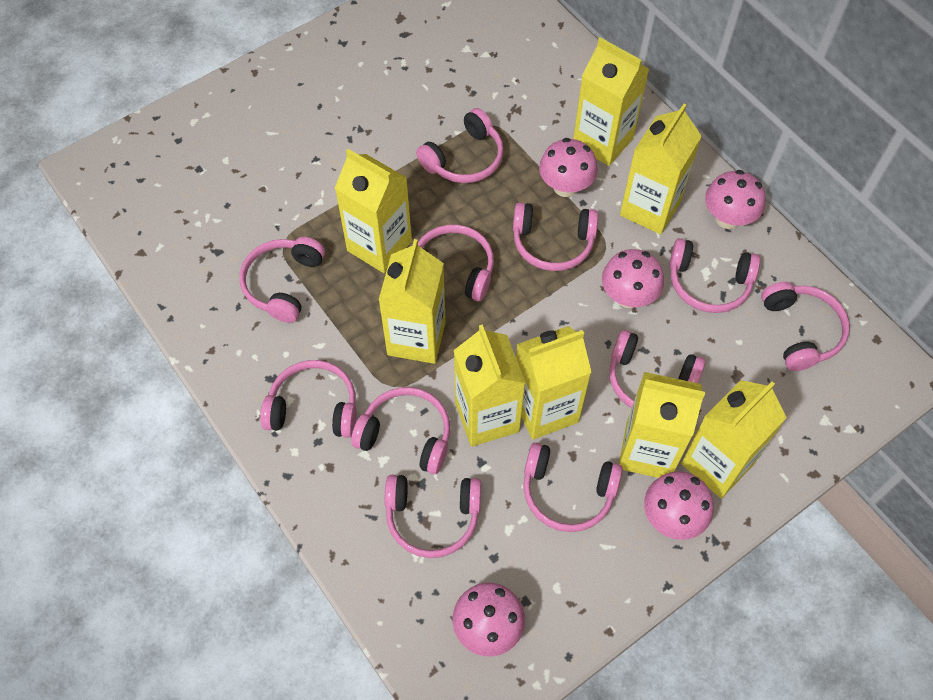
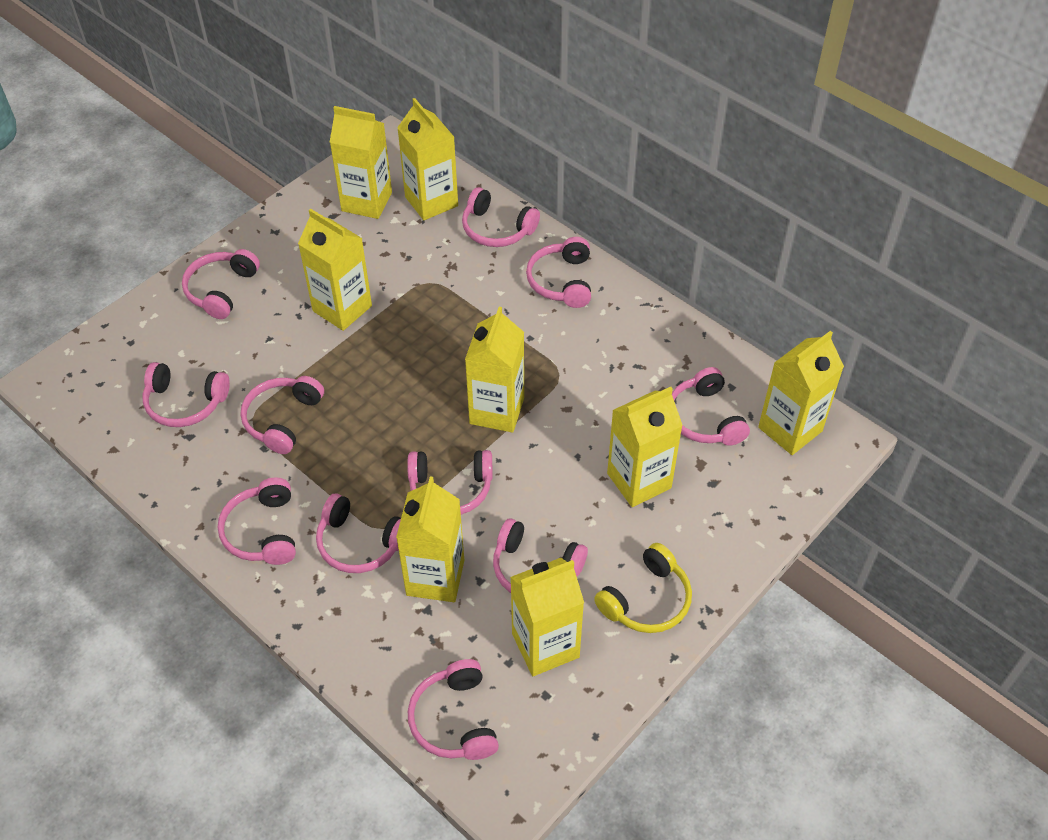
pink mushroom: 5 -> 0
yellow headphones: 0 -> 1

